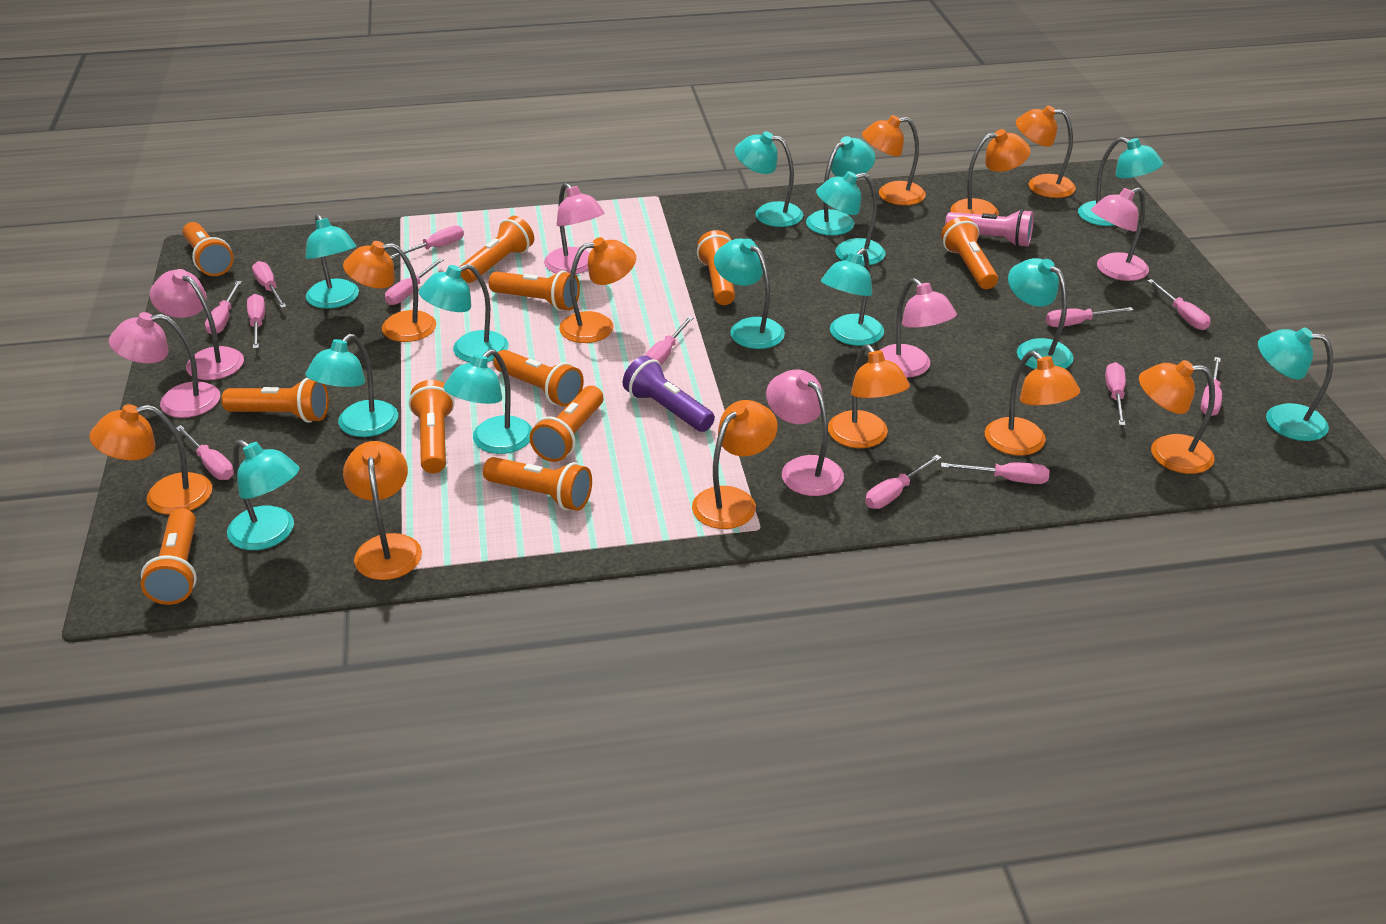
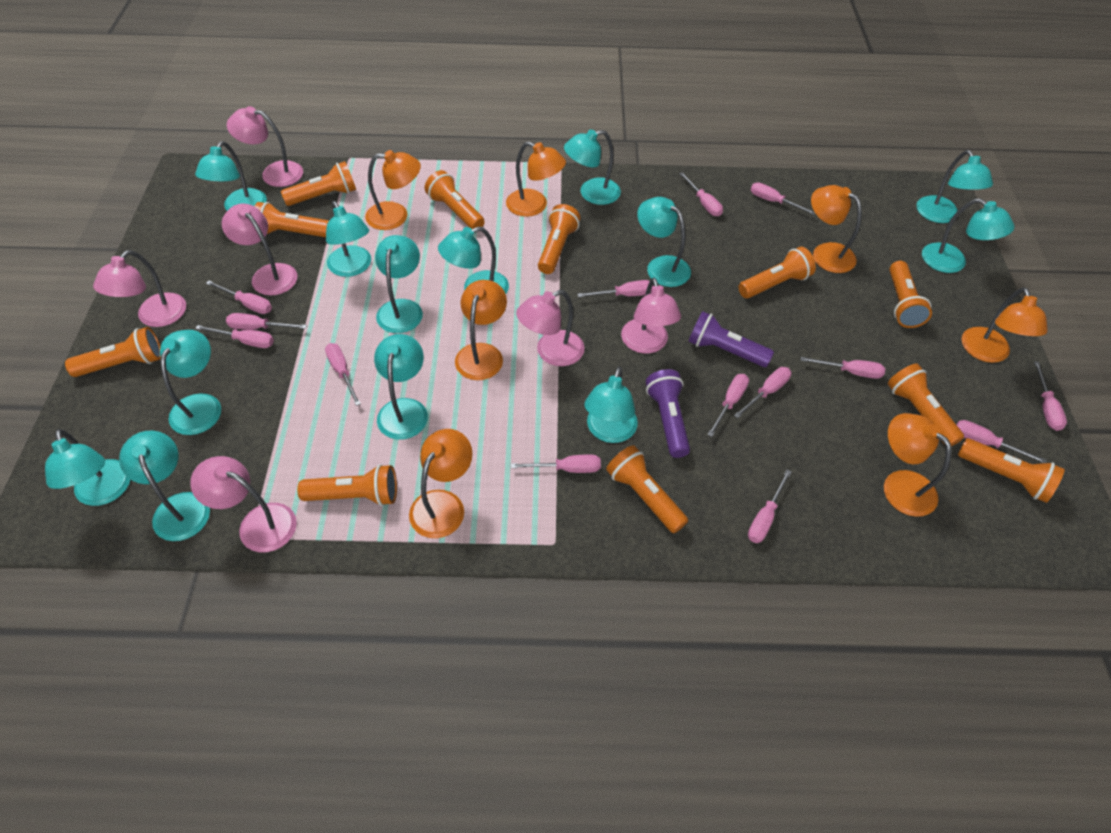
orange lamp: 11 -> 7
pink flashlight: 1 -> 0
pink screwdriver: 13 -> 14
purple flashlight: 1 -> 2

